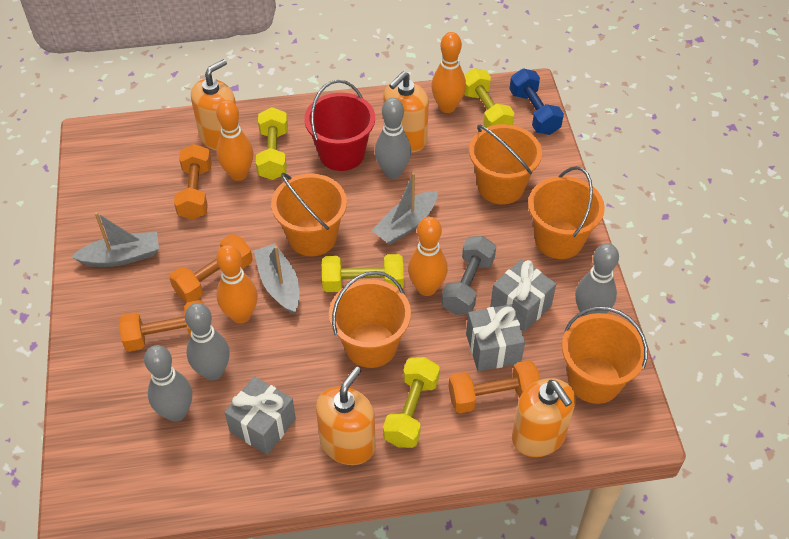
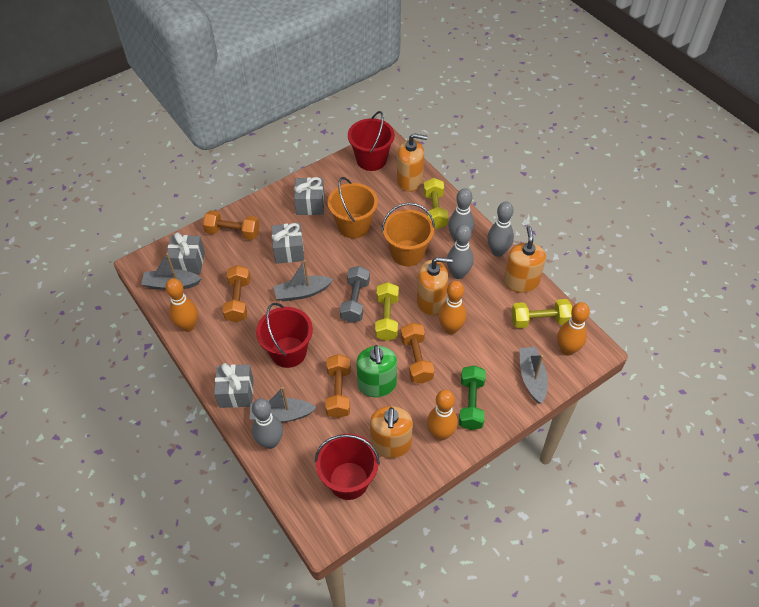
blue dumbbell: 1 -> 0
green dumbbell: 0 -> 1
green soap dispenser: 0 -> 1
grey boat: 3 -> 4
grey gift: 3 -> 4
orange bucket: 5 -> 2
red bucket: 1 -> 3
yellow dumbbell: 4 -> 3

